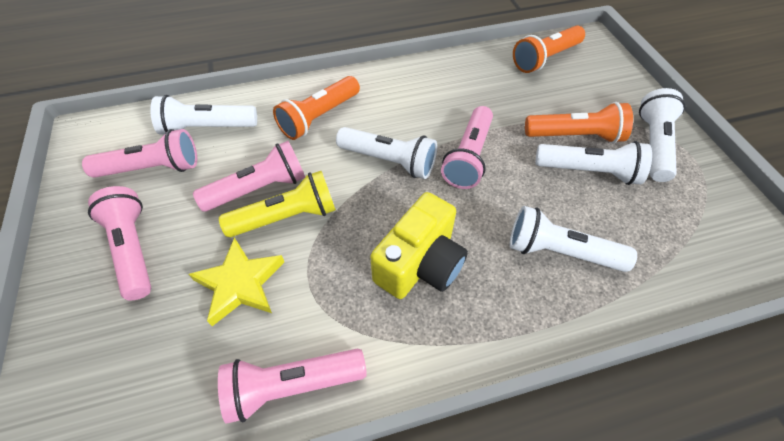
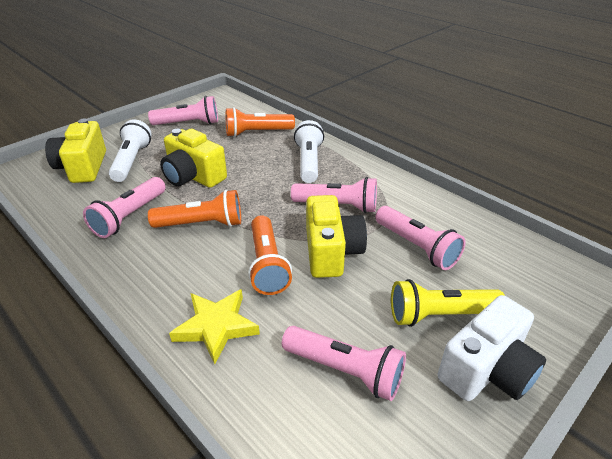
white camera: 0 -> 1
white flashlight: 5 -> 2
yellow camera: 1 -> 3

